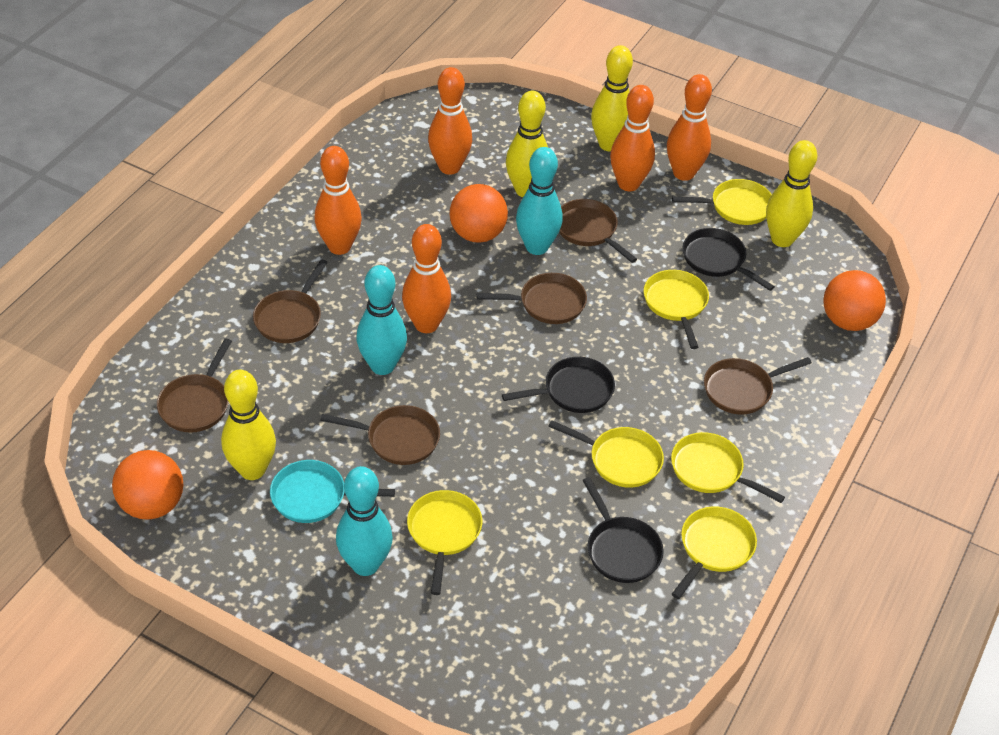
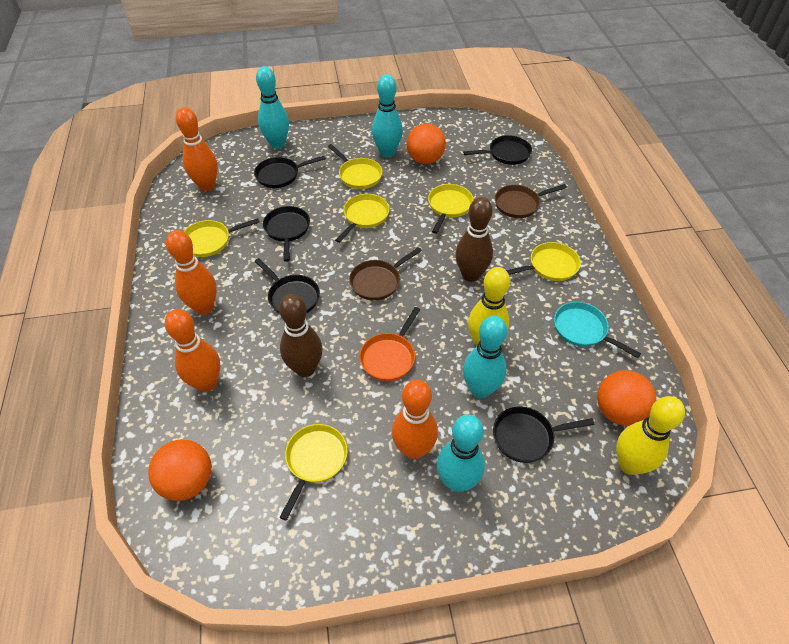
black pan: 3 -> 5
brown bowling pin: 0 -> 2
brown pan: 6 -> 2
orange bowling pin: 5 -> 4
orange pan: 0 -> 1
turquoise bowling pin: 3 -> 4
yellow bowling pin: 4 -> 2

